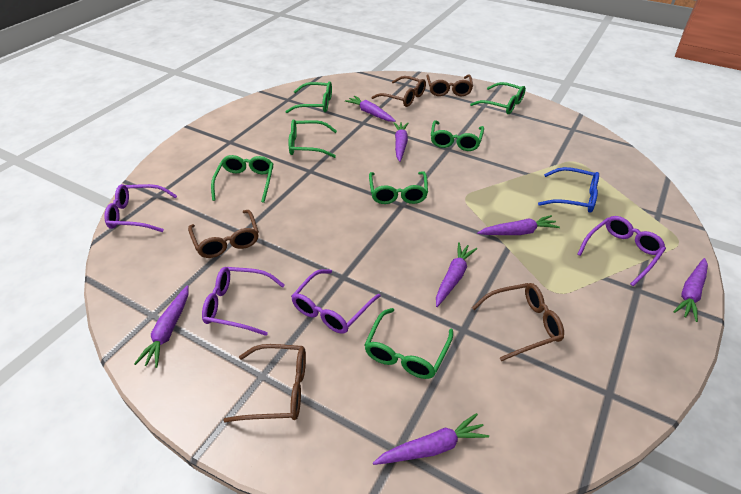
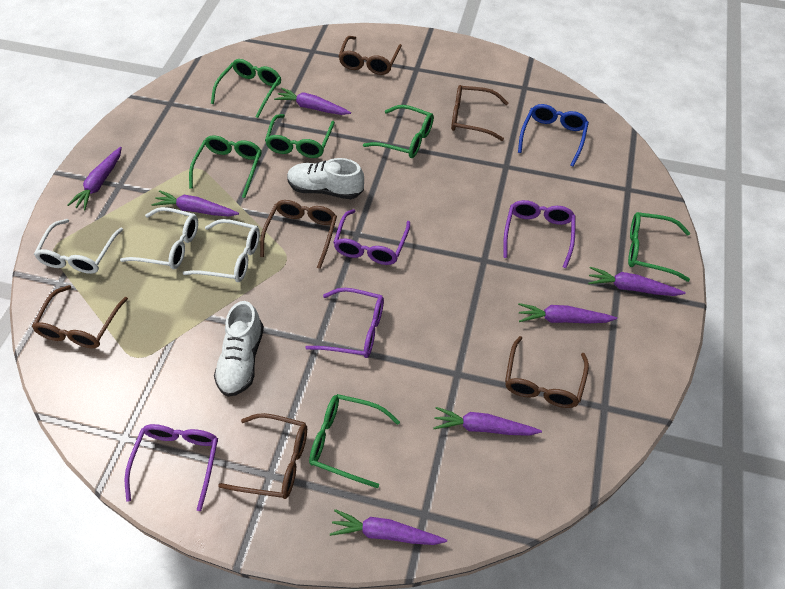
brown glasses: 5 -> 6
green glasses: 7 -> 6
white glasses: 0 -> 3
white shoe: 0 -> 2

